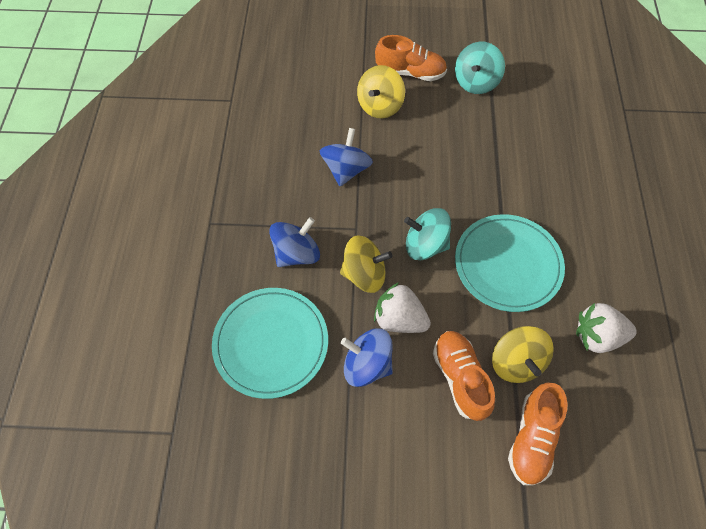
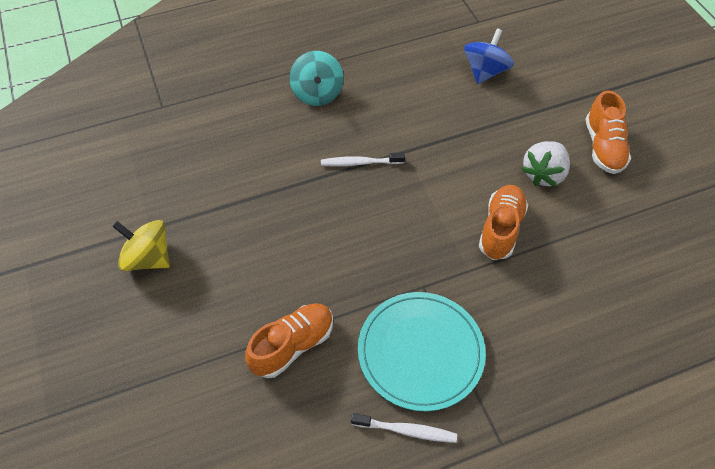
blue spinning top: 3 -> 1
turquoise plate: 2 -> 1
turquoise spinning top: 2 -> 1
white strawberry: 2 -> 1
white toothbrush: 0 -> 2
yellow spinning top: 3 -> 1

